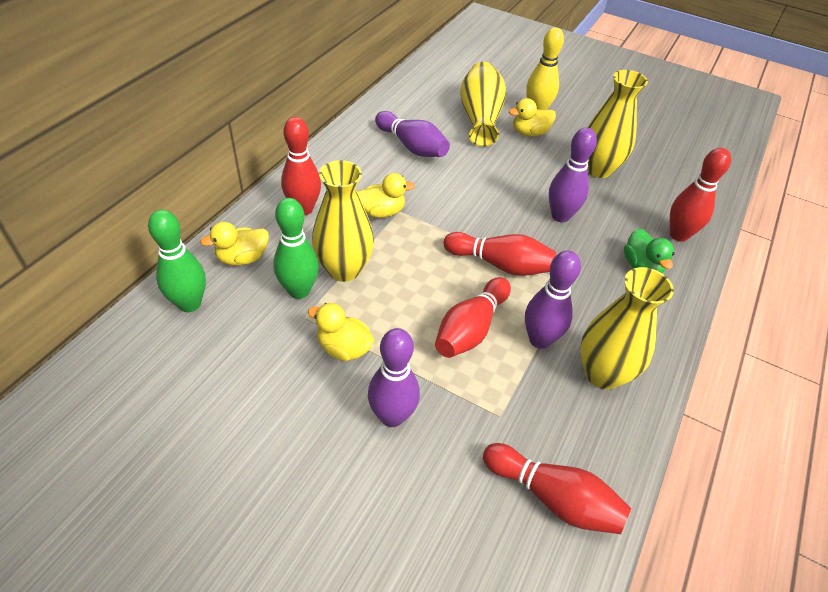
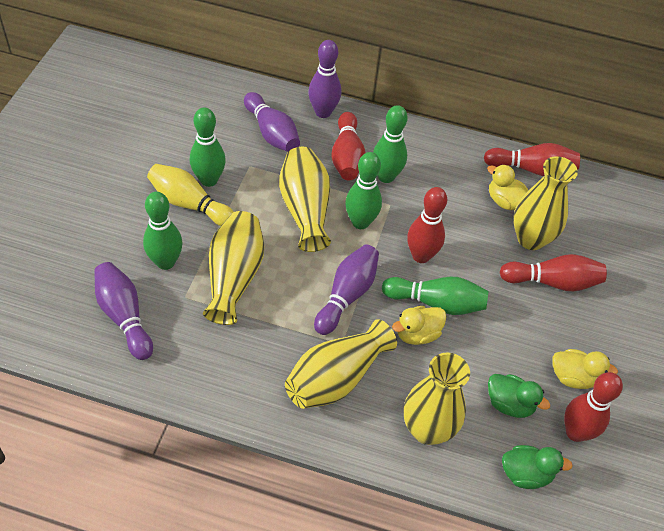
green bowling pin: 2 -> 5
green duck: 1 -> 2
yellow duck: 4 -> 3
yellow vase: 4 -> 5

